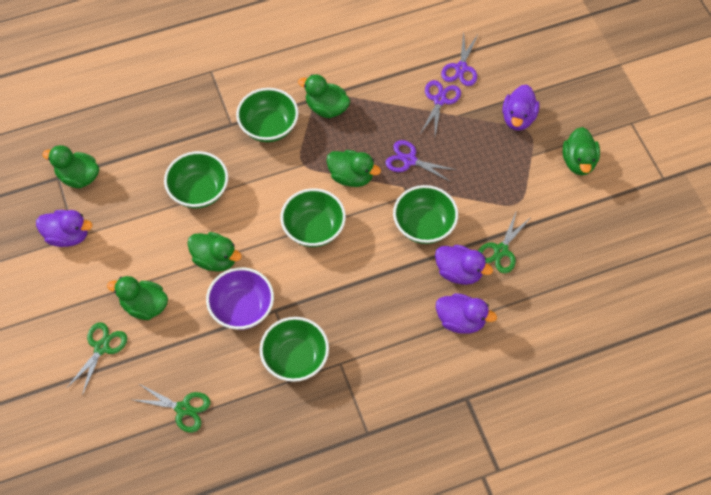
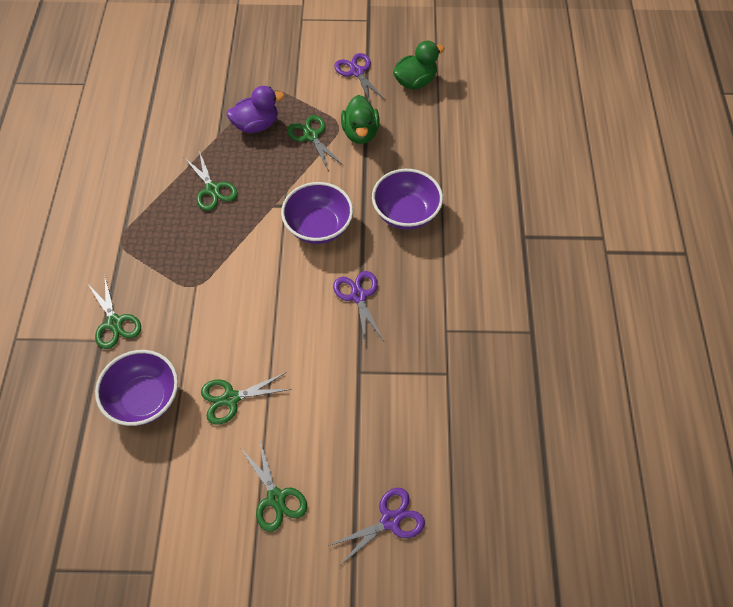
green bowl: 5 -> 0
green duck: 6 -> 2
green scissors: 3 -> 5
purple bowl: 1 -> 3
purple duck: 4 -> 1

